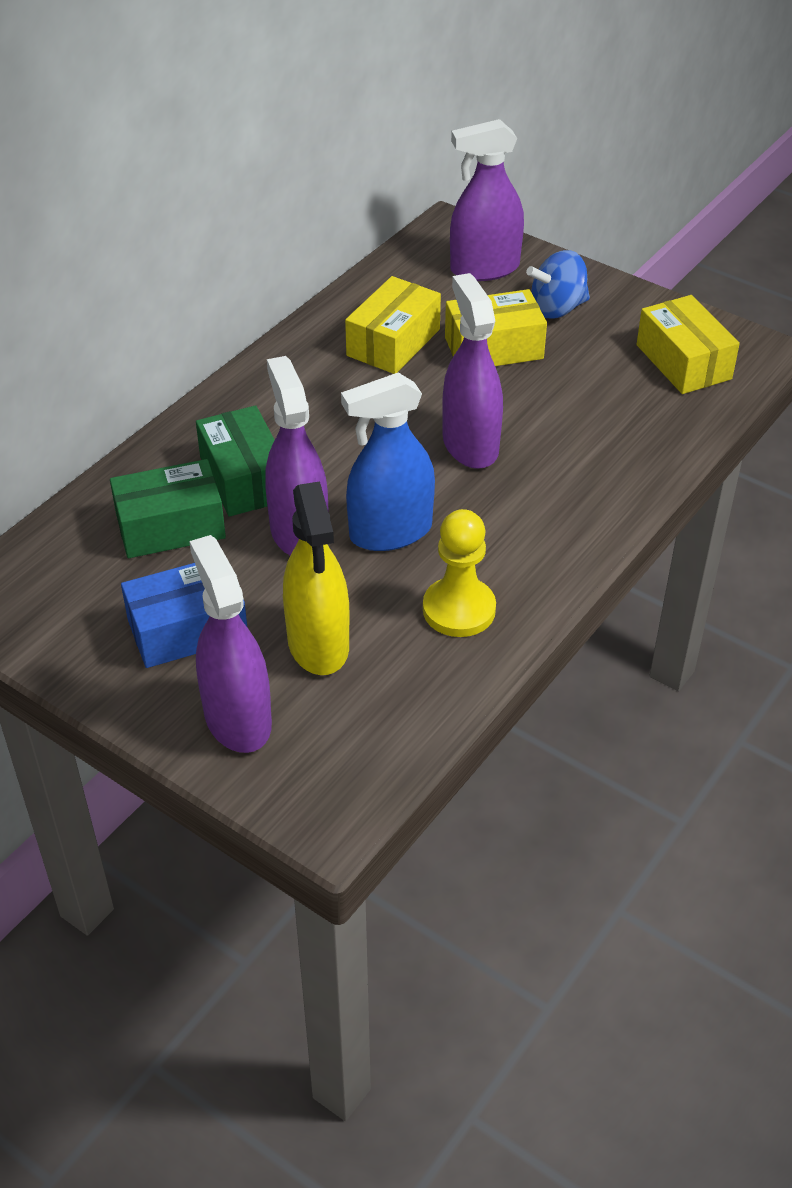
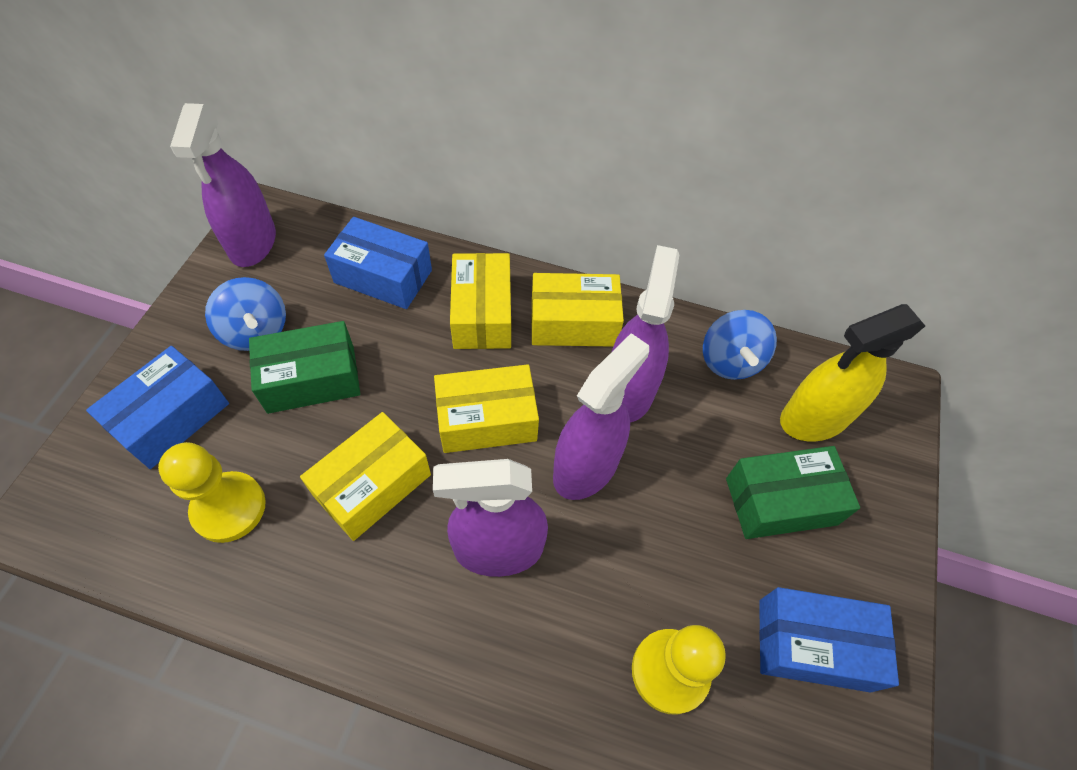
blue box: 1 -> 3
blue spinning top: 1 -> 2
blue spray bottle: 1 -> 0
yellow box: 3 -> 4
yellow pawn: 1 -> 2

